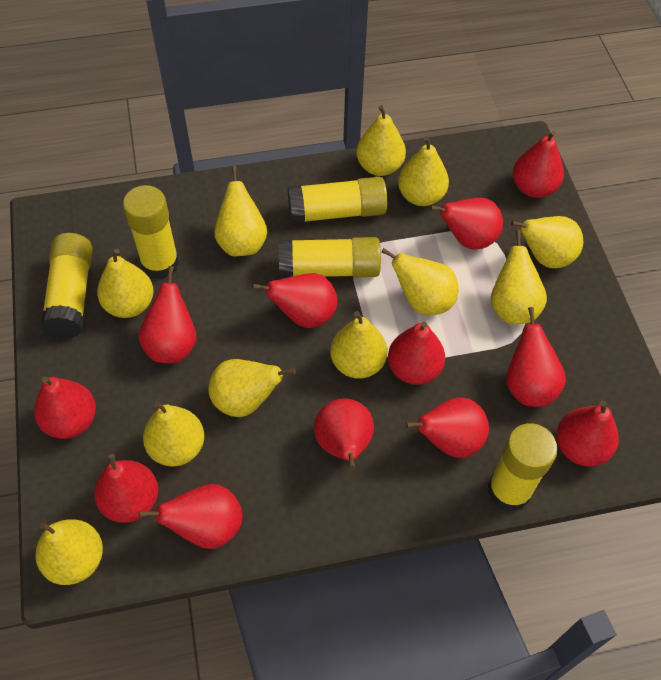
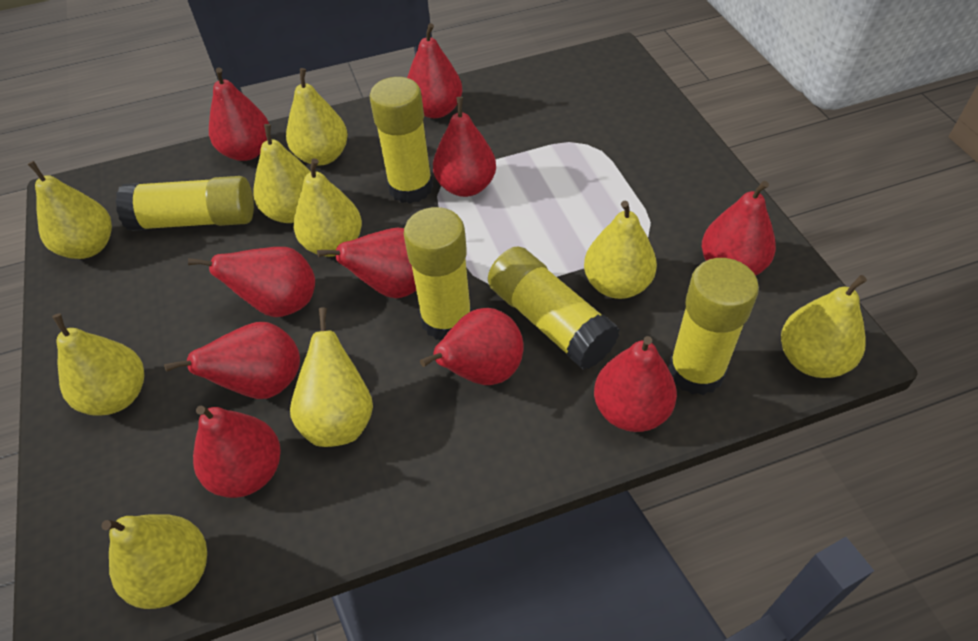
red pear: 12 -> 10
yellow pear: 11 -> 9

